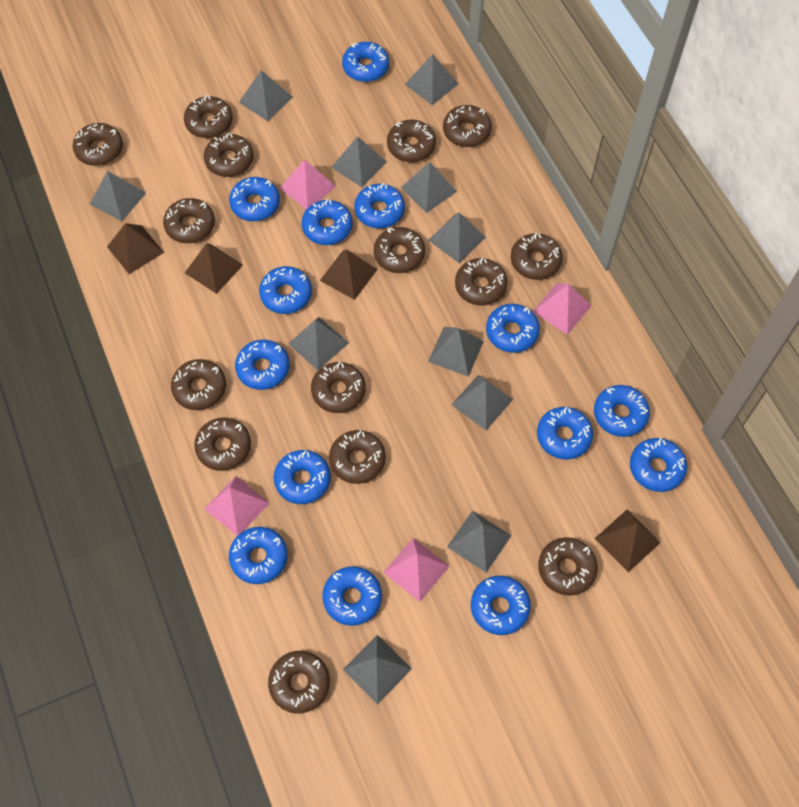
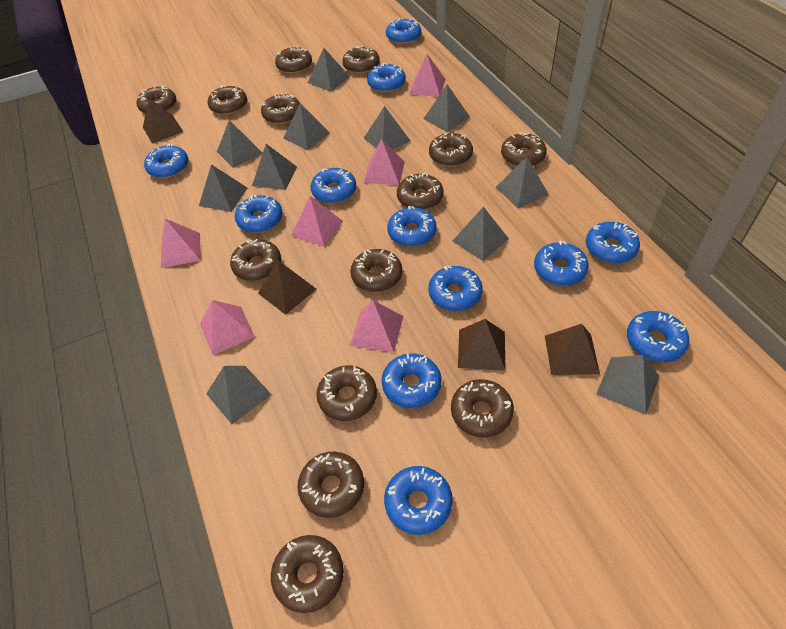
blue donut: 14 -> 12
brown donut: 15 -> 14
pink pyramid: 4 -> 6

